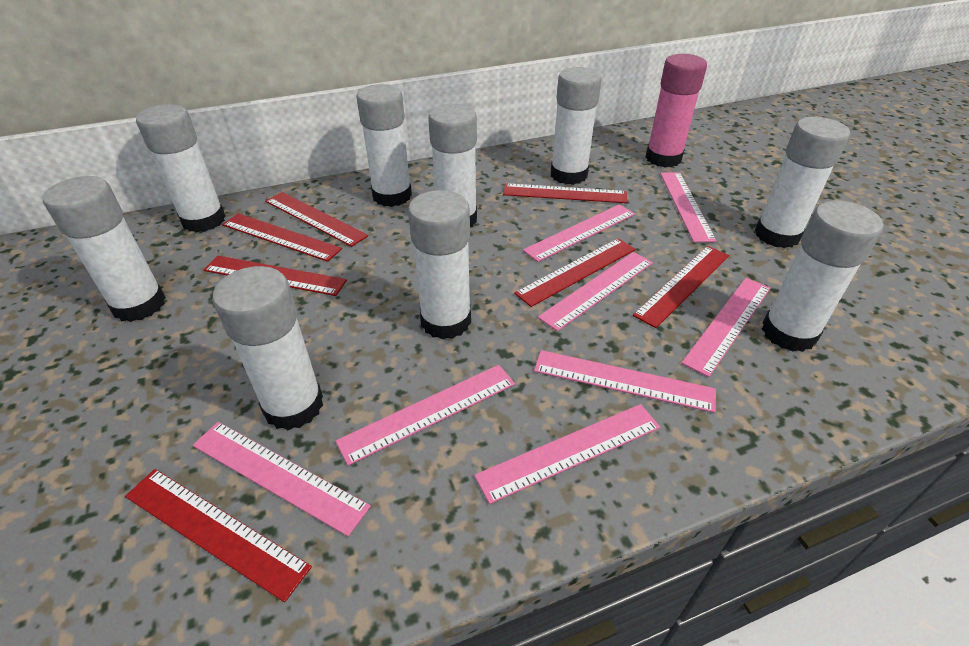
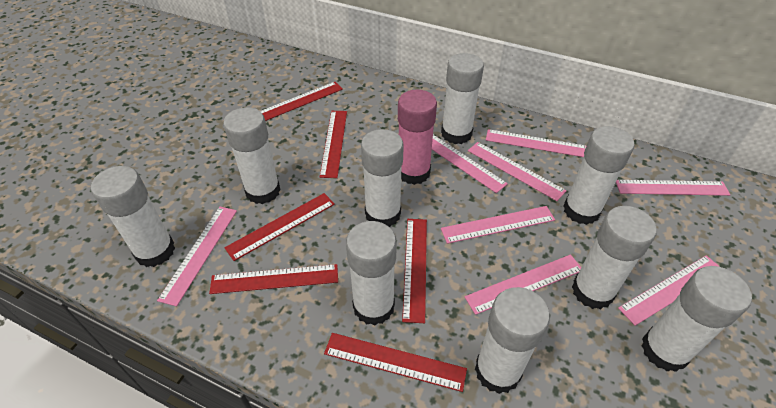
red ruler: 7 -> 6

